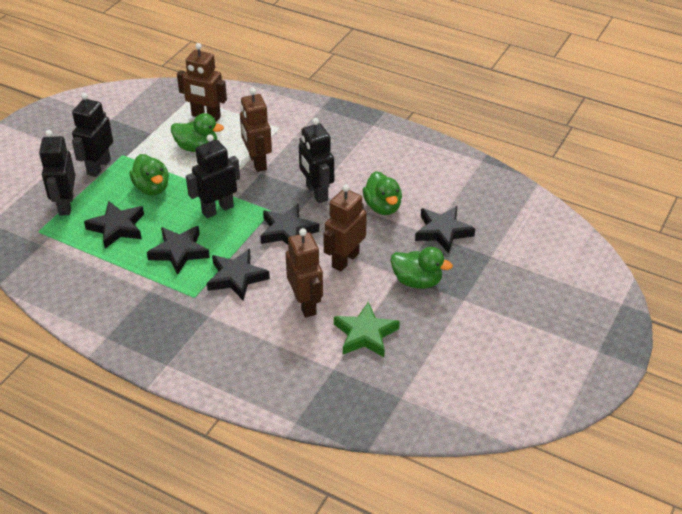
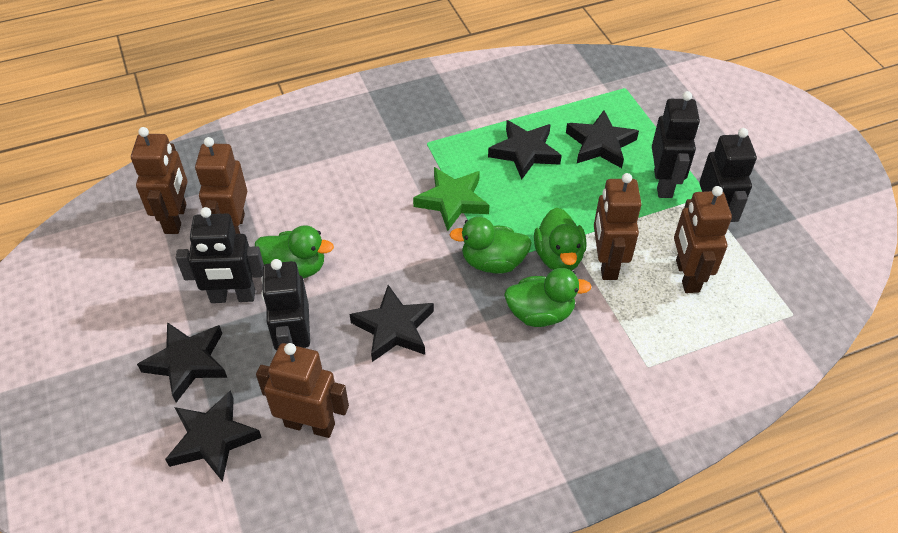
brown robot: 4 -> 5

